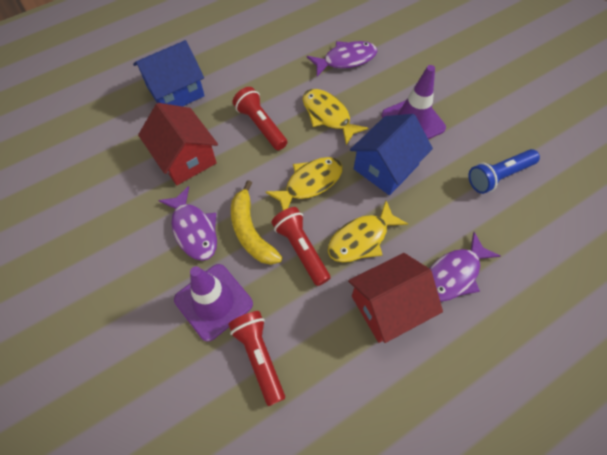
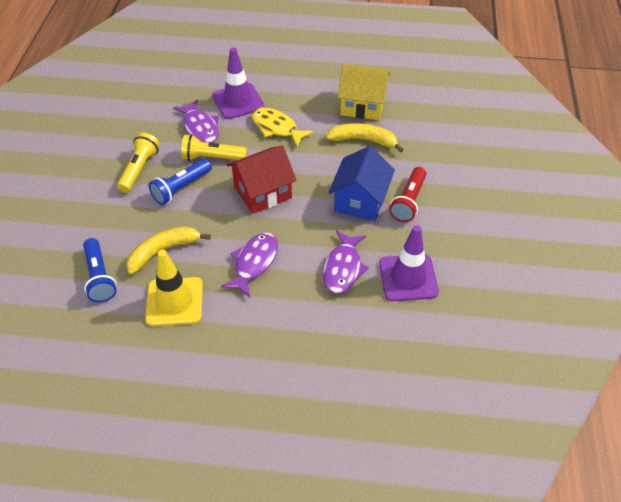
blue flashlight: 1 -> 2
blue house: 2 -> 1
red flashlight: 3 -> 1
red house: 2 -> 1
yellow banana: 1 -> 2
yellow fish: 3 -> 1
yellow flashlight: 0 -> 2
yellow house: 0 -> 1
yellow traffic cone: 0 -> 1

